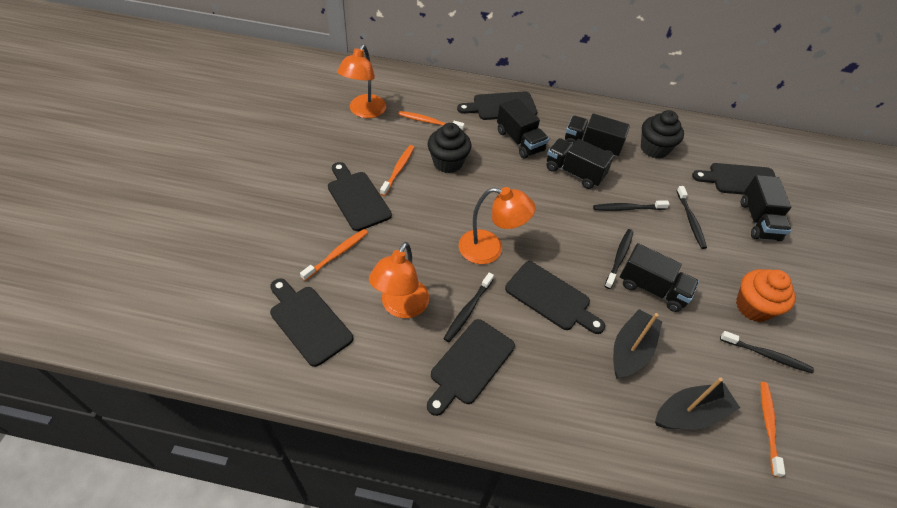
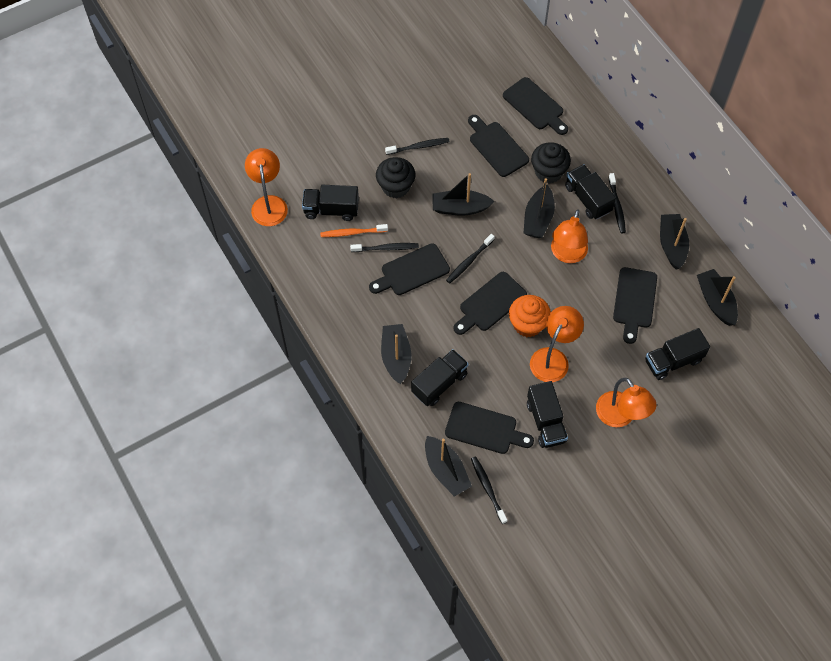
black boat: 2 -> 6
orange lamp: 3 -> 4
orange toothbrush: 4 -> 1

